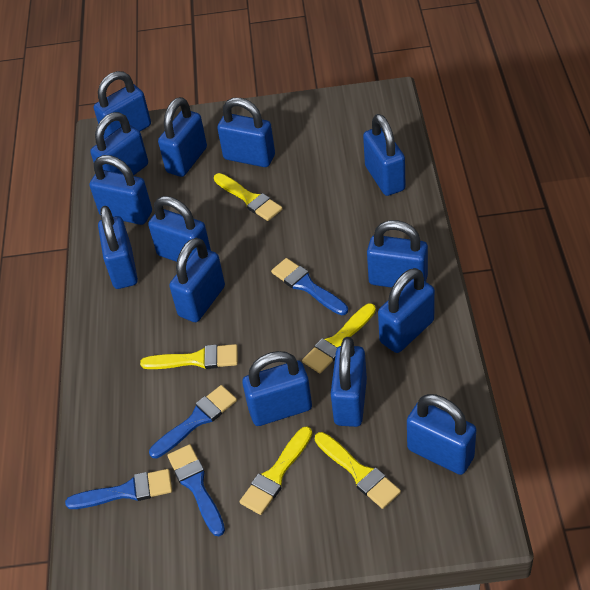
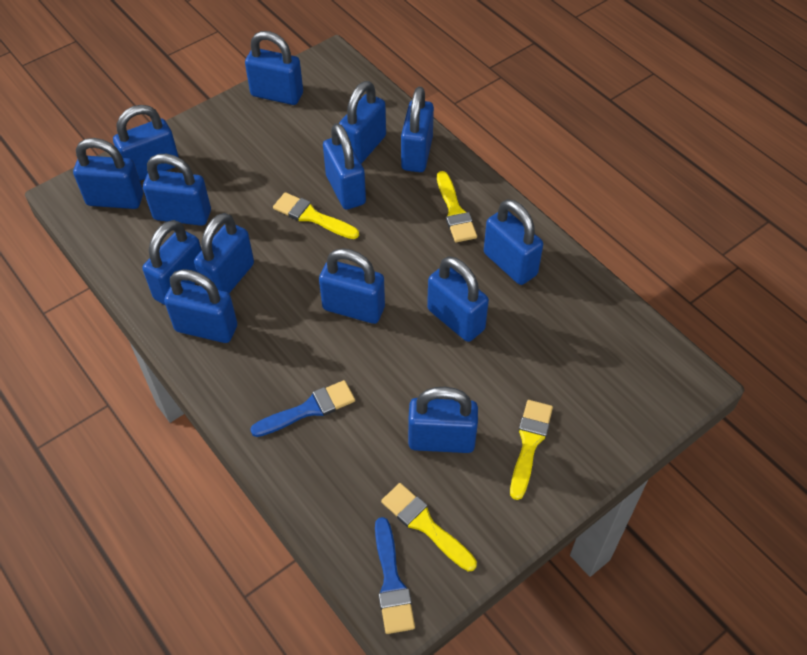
blue brush: 4 -> 2
yellow brush: 5 -> 4

